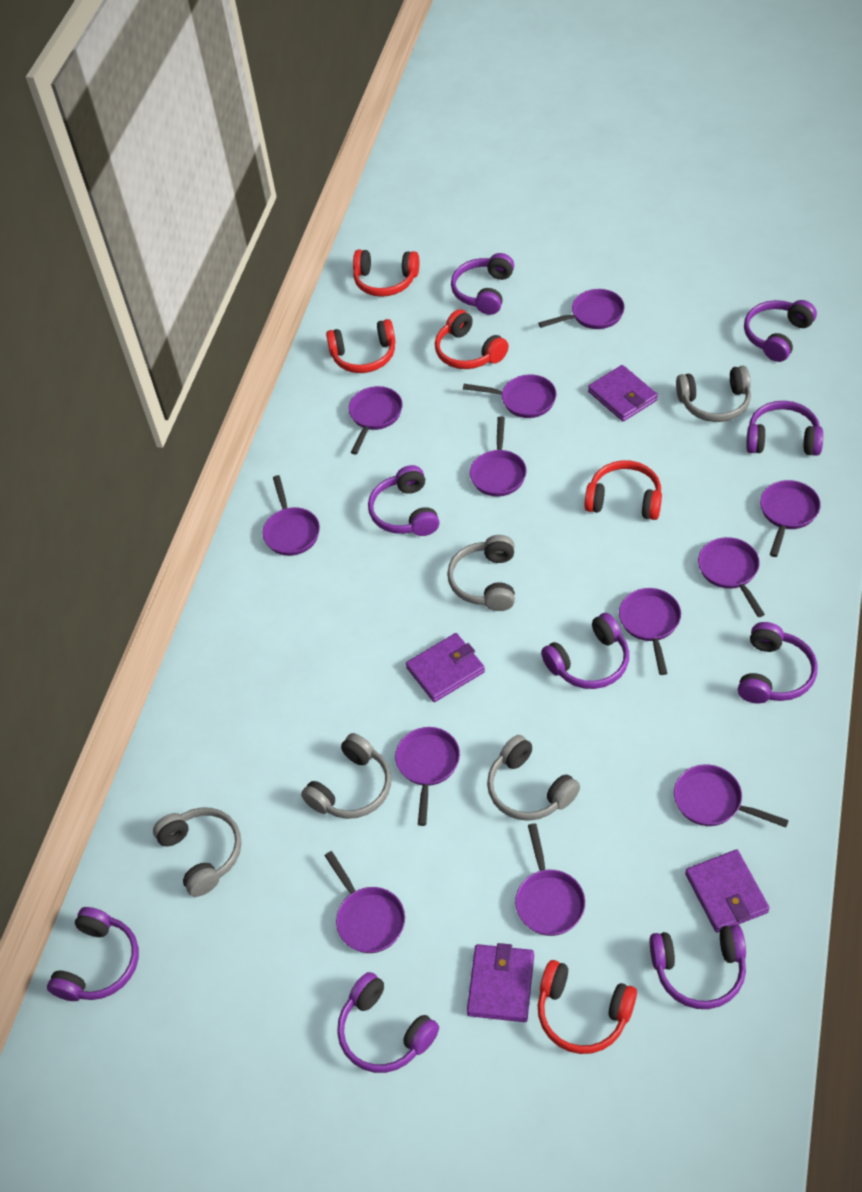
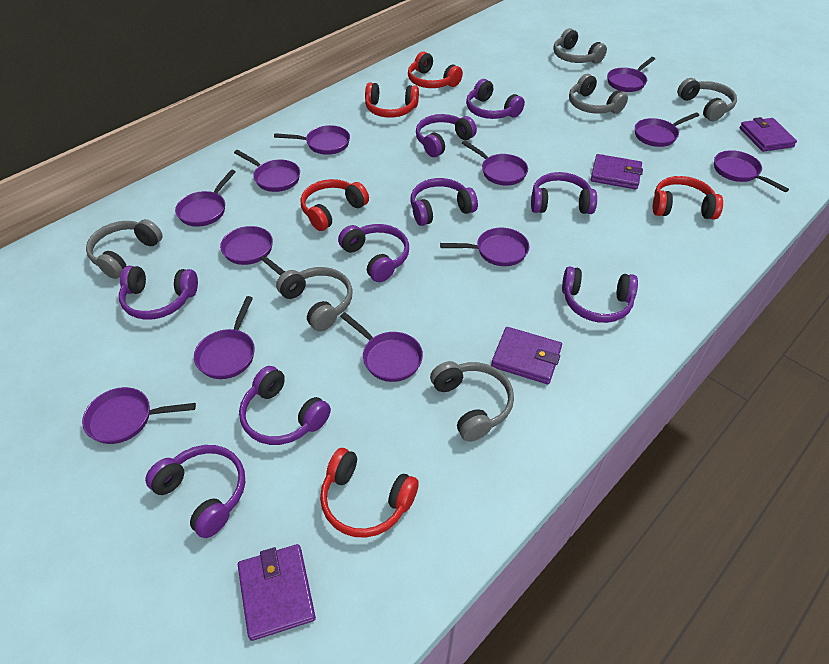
grey headphones: 5 -> 6

